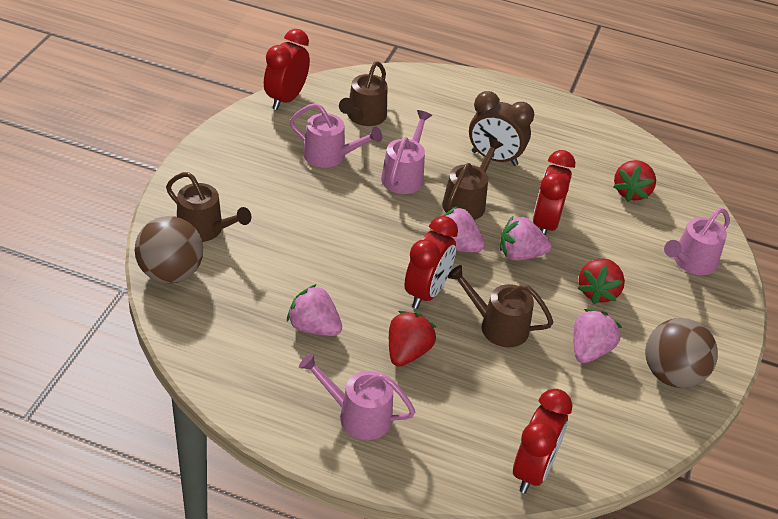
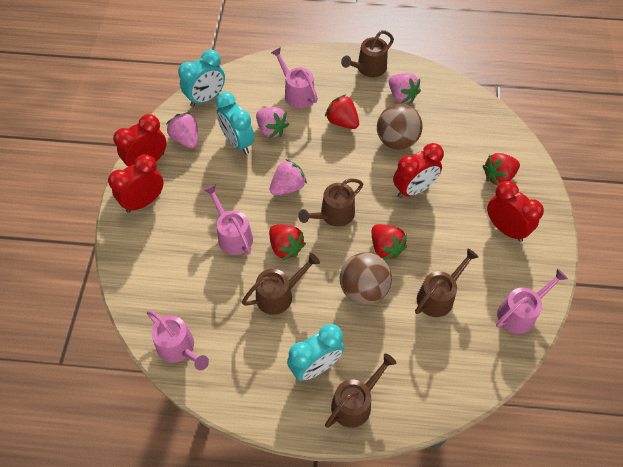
brown clock: 1 -> 0
brown watering can: 4 -> 5
red strawberry: 3 -> 4
turquoise clock: 0 -> 3

